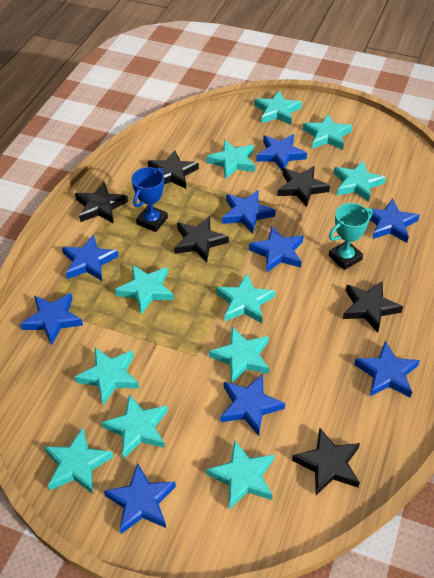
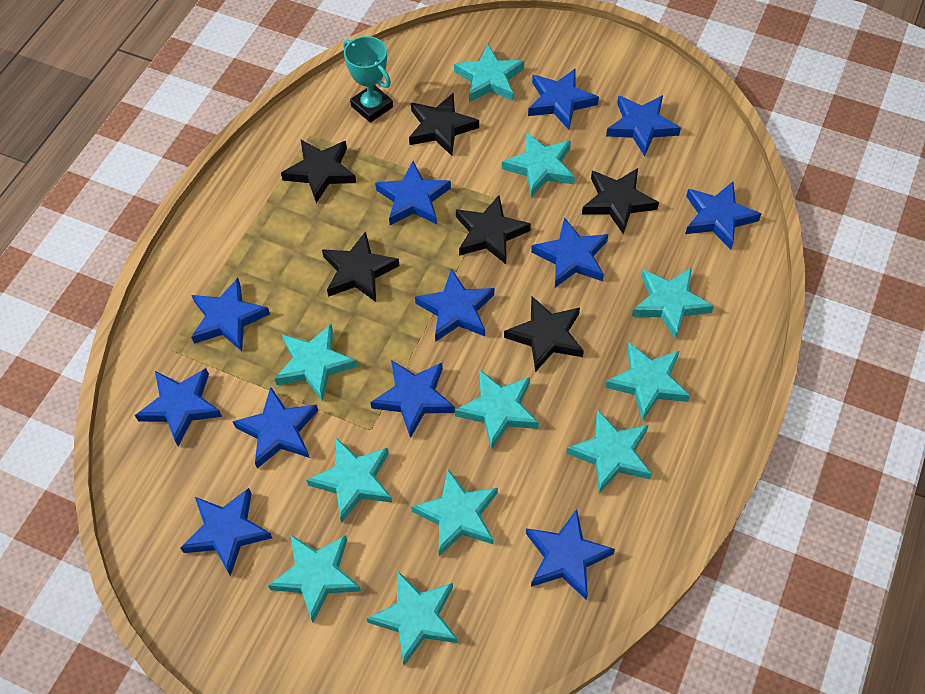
blue star: 9 -> 12
blue trophy: 1 -> 0

